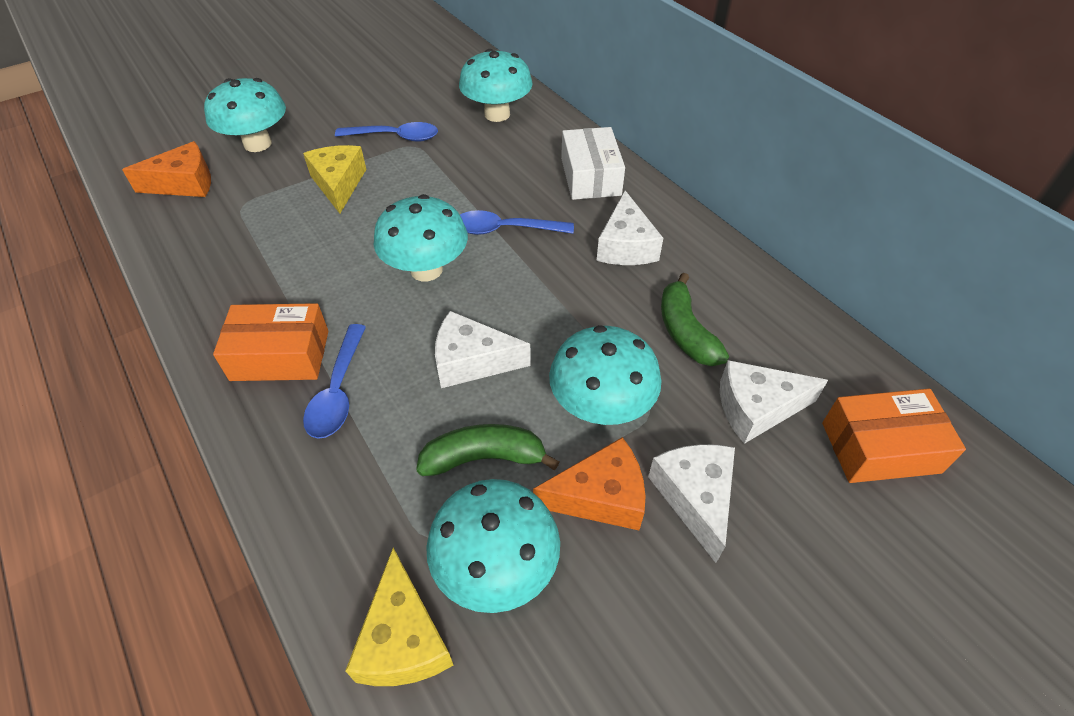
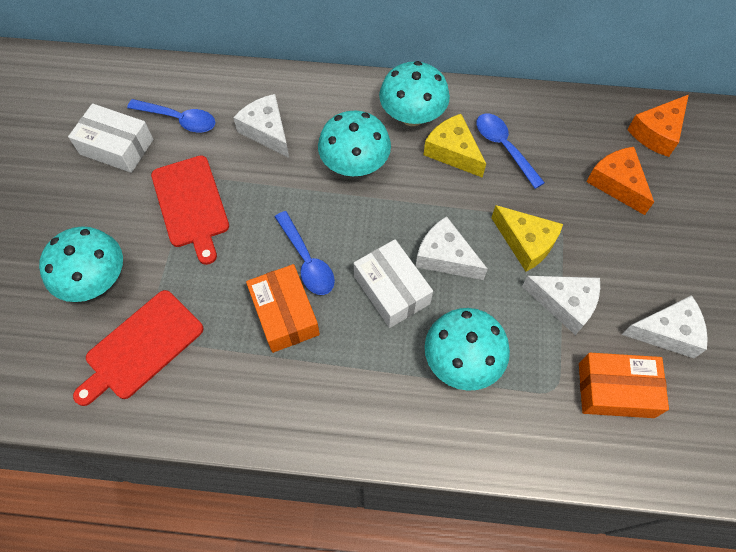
green banana: 2 -> 0
red cutting board: 0 -> 2
turquoise mushroom: 5 -> 4
white box: 1 -> 2

